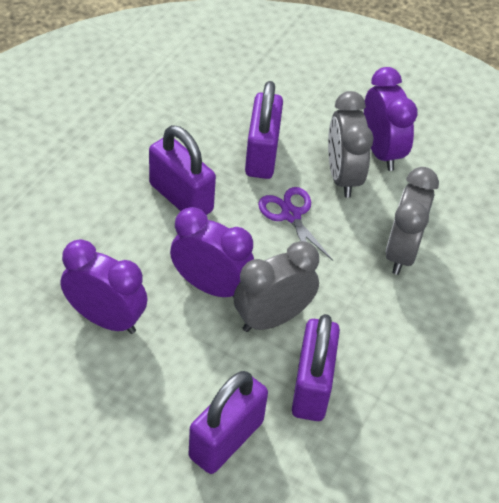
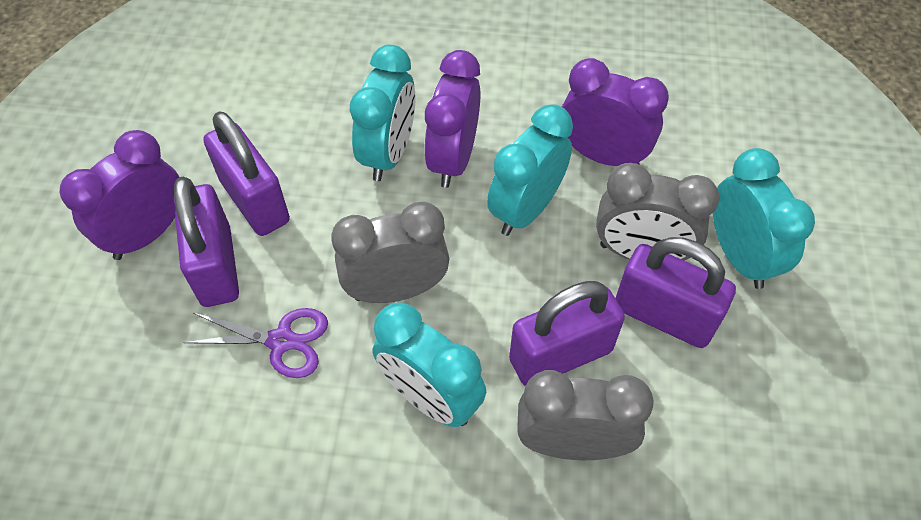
turquoise clock: 0 -> 4

